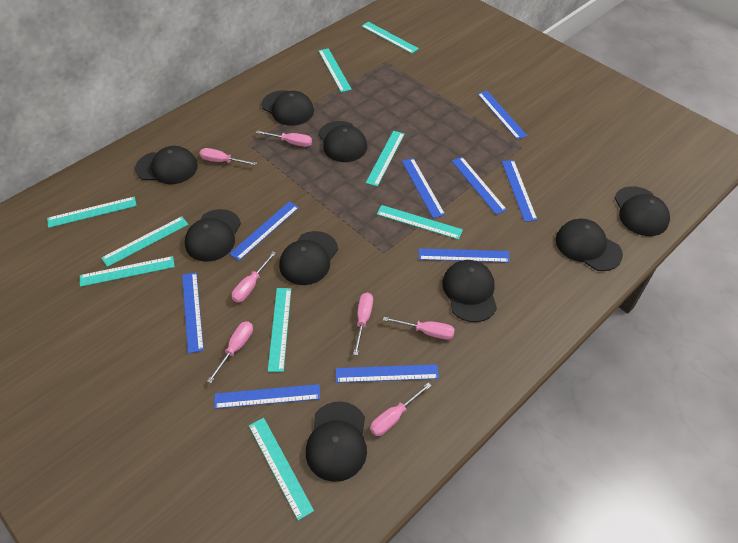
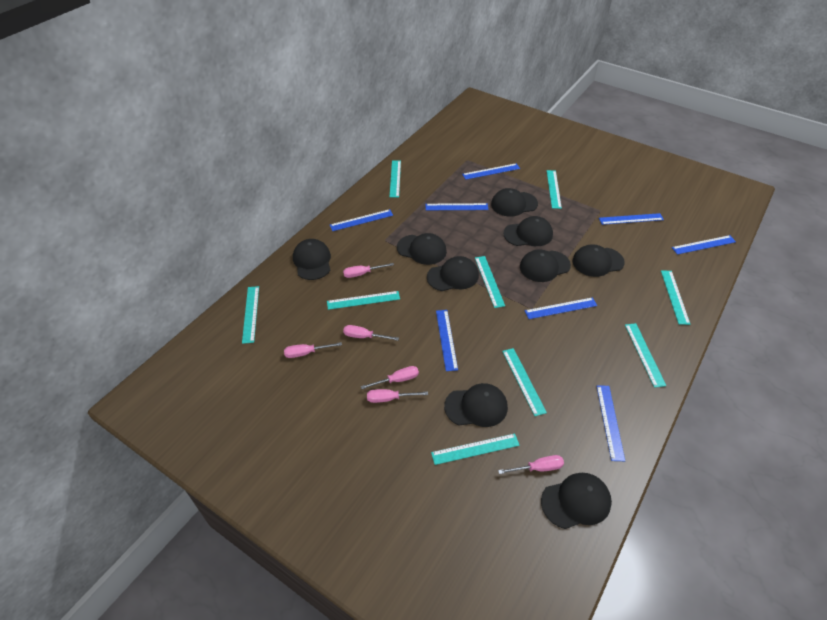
blue ruler: 9 -> 8
pink screwdriver: 7 -> 6

